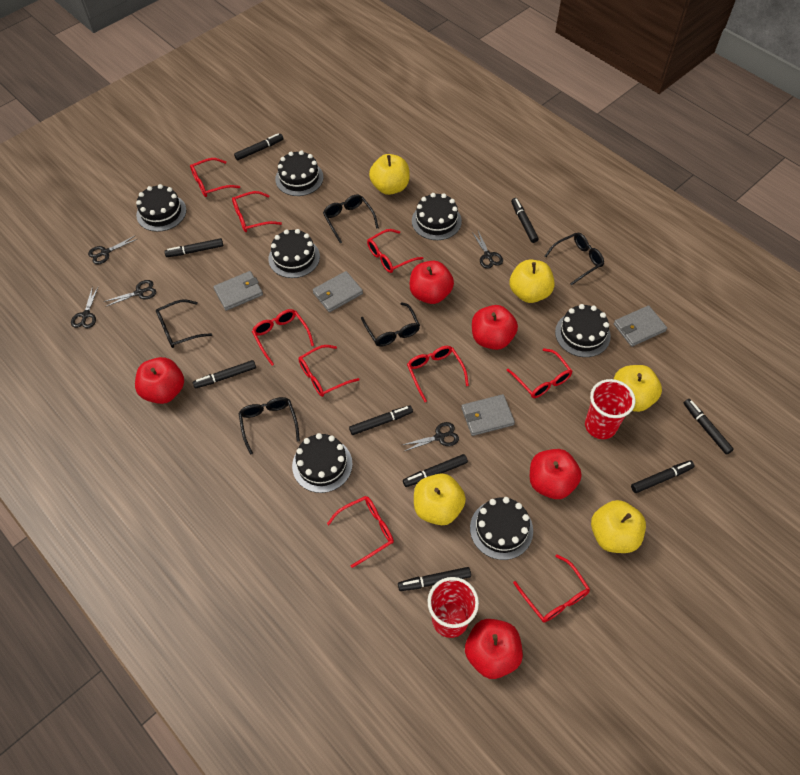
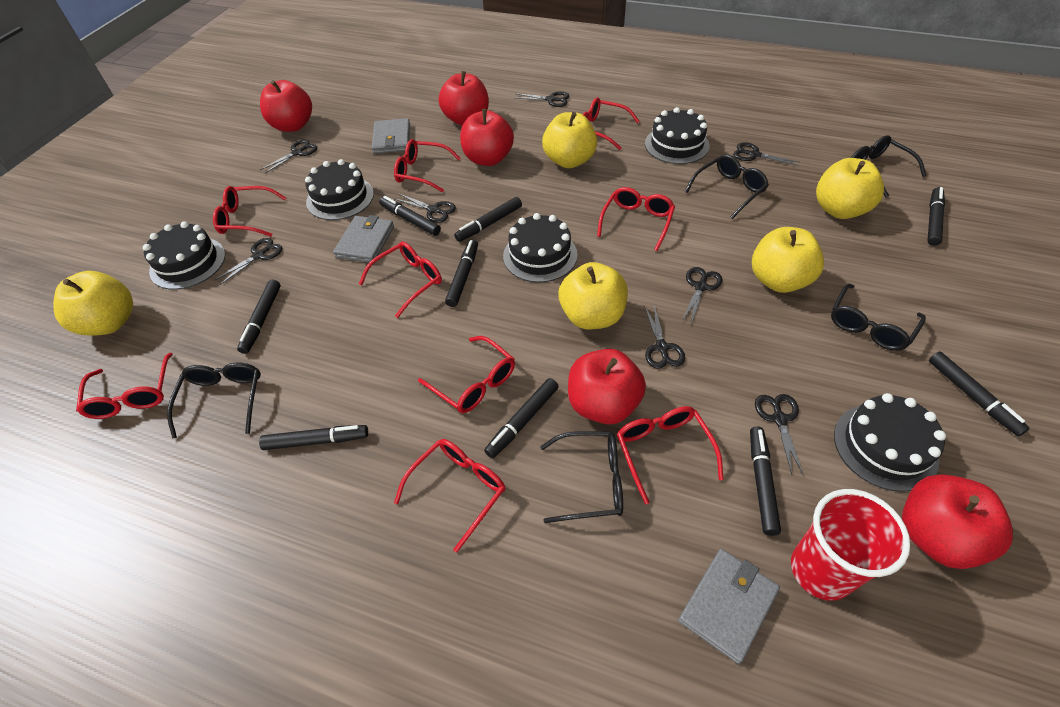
black cake: 7 -> 5
black scissors: 5 -> 8
grey wallet: 4 -> 3
red cup: 2 -> 1

